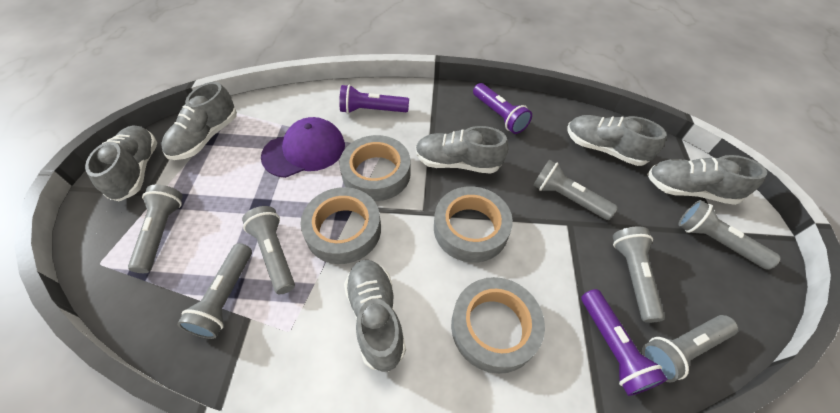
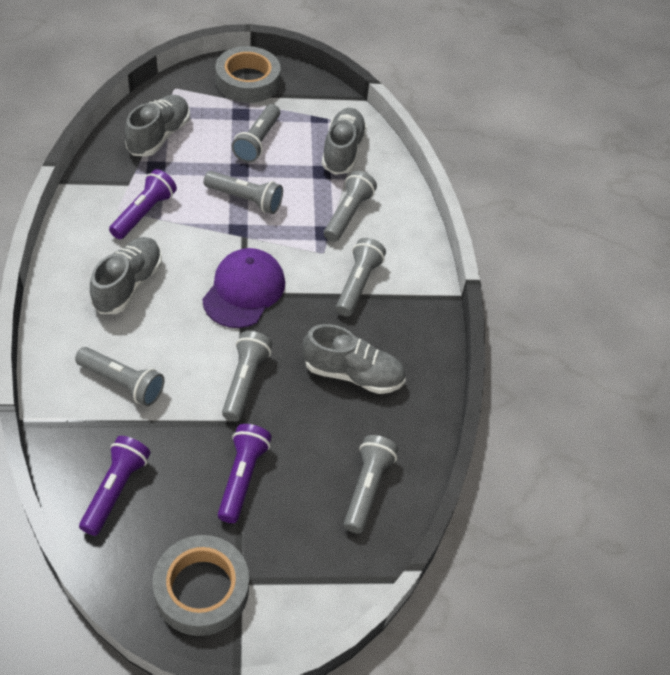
grey shoe: 6 -> 4
grey tape: 4 -> 2

